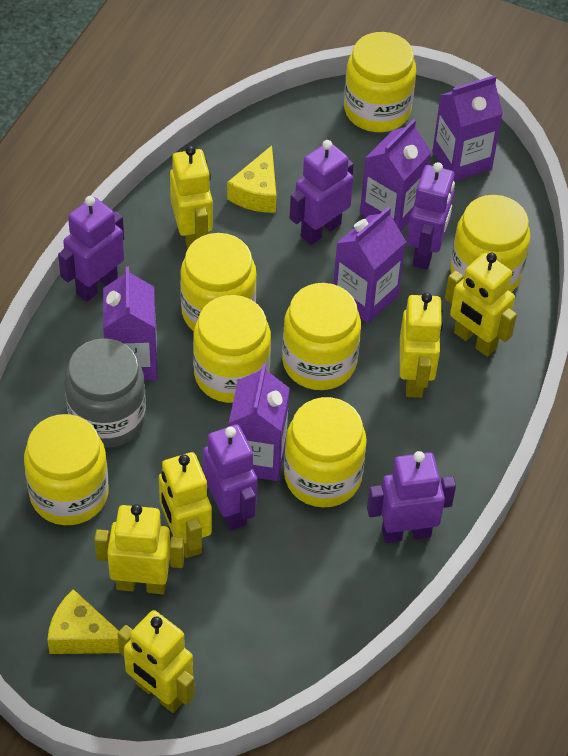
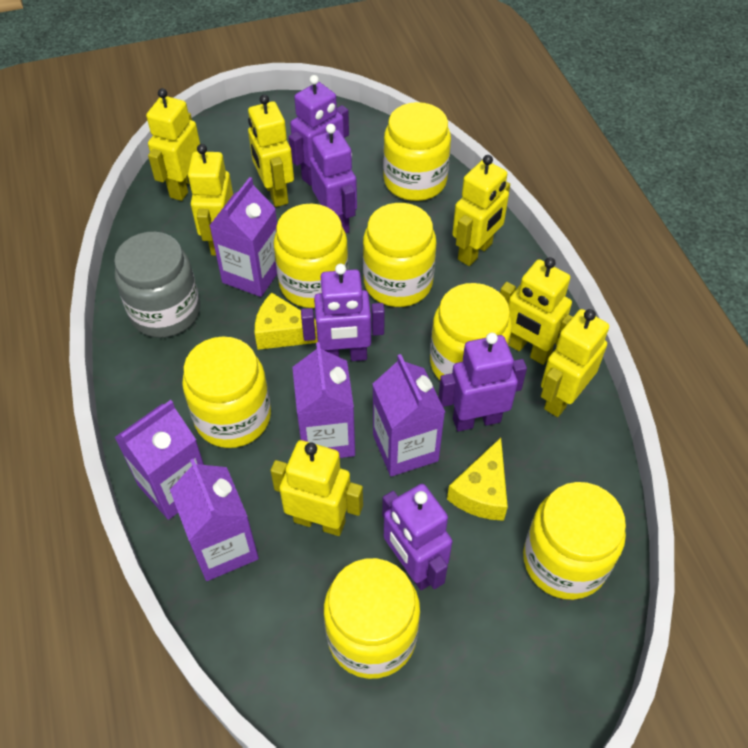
yellow robot: 6 -> 7

